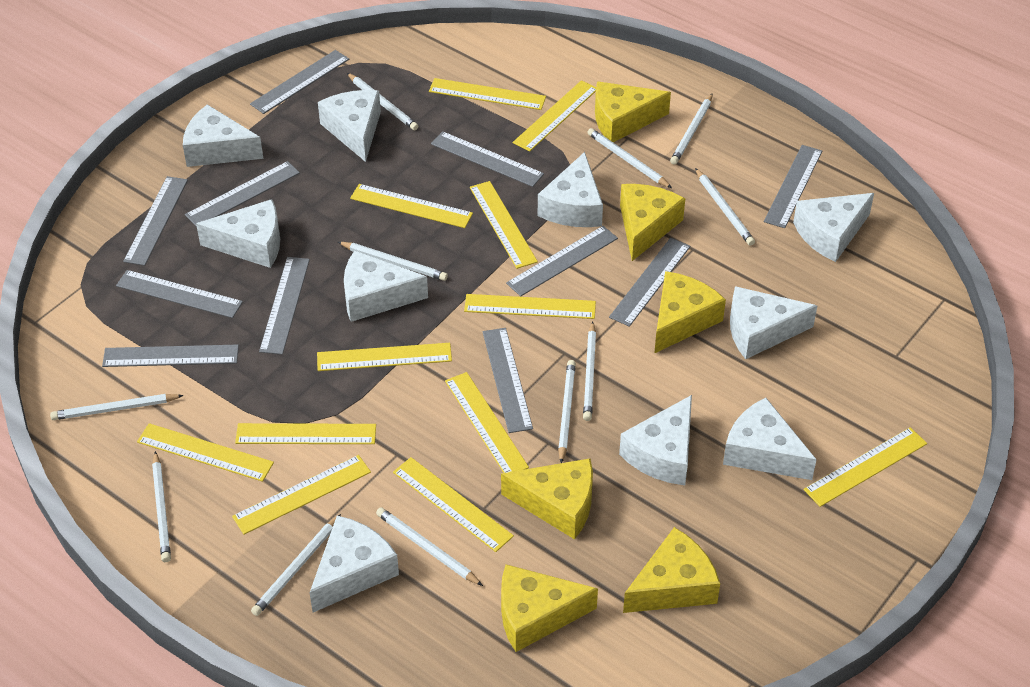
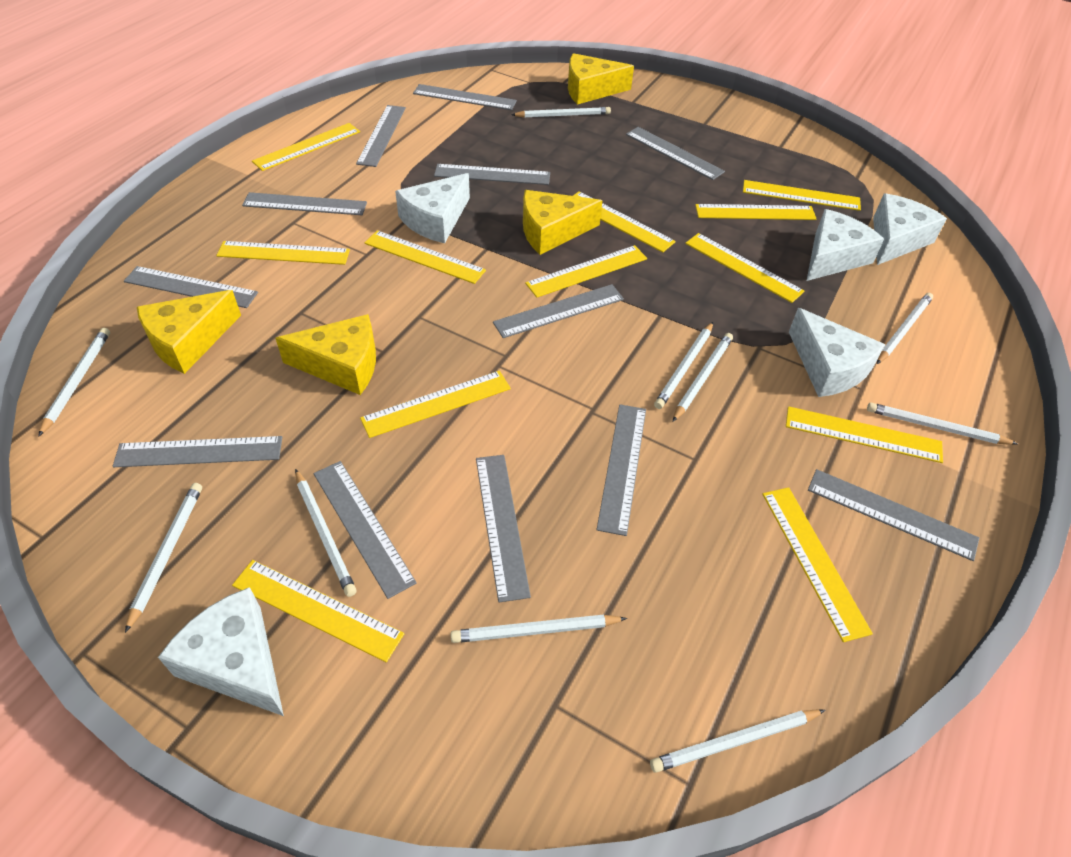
grey ruler: 11 -> 12
white cheese: 10 -> 5
white pencil: 11 -> 10
yellow cheese: 6 -> 4

